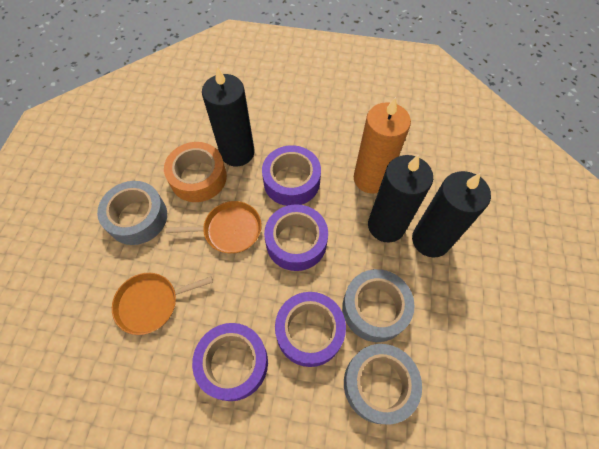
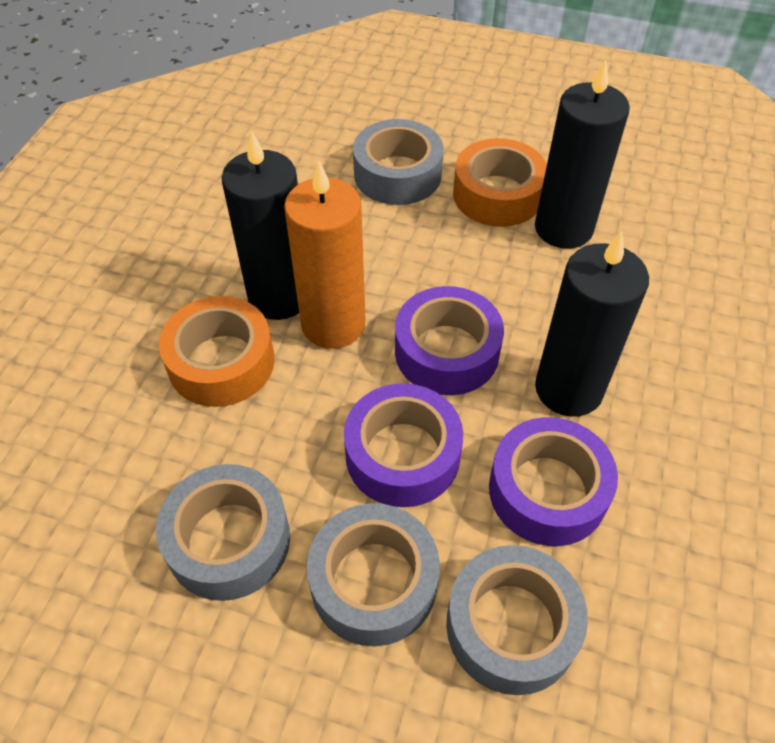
grey tape: 3 -> 4
orange pan: 2 -> 0
orange tape: 1 -> 2
purple tape: 4 -> 3

